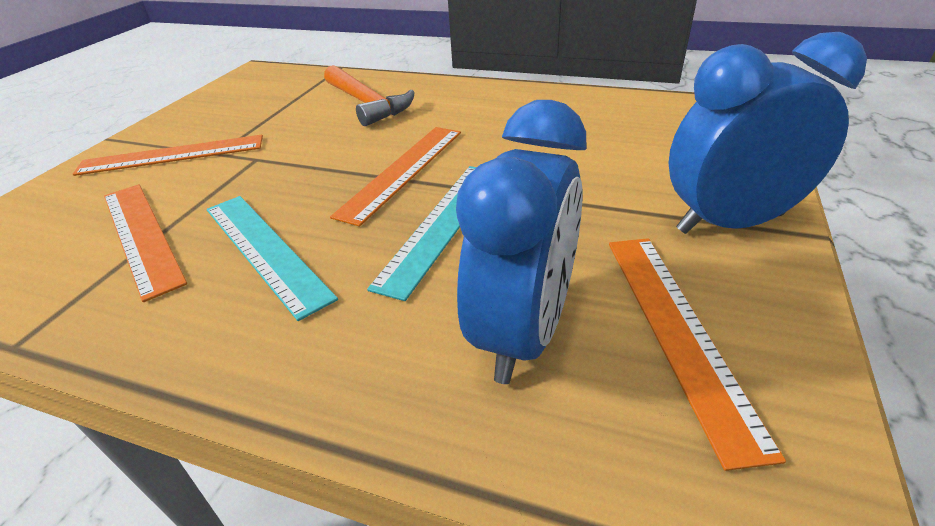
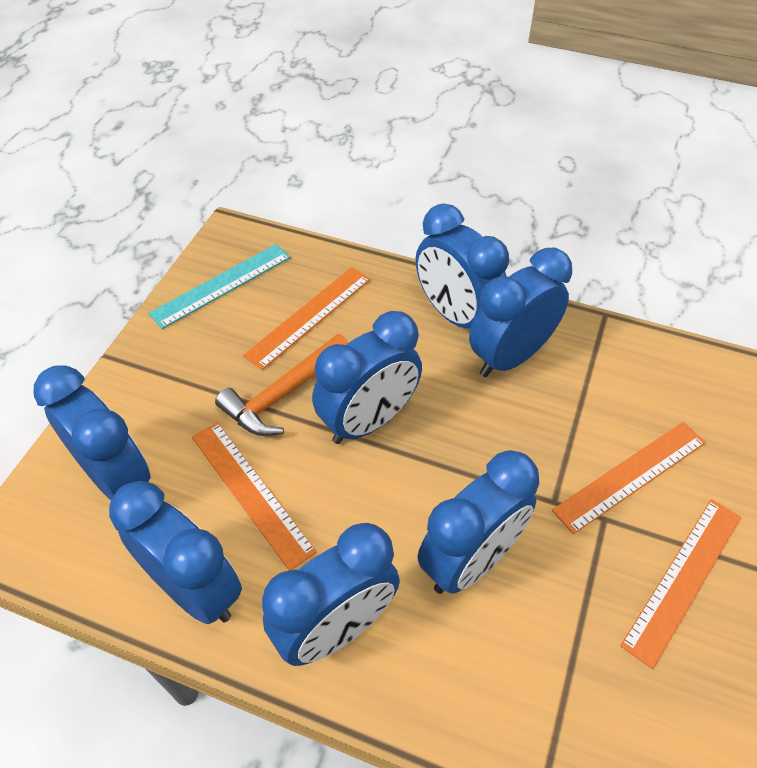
blue clock: 2 -> 7
turquoise ruler: 2 -> 1

